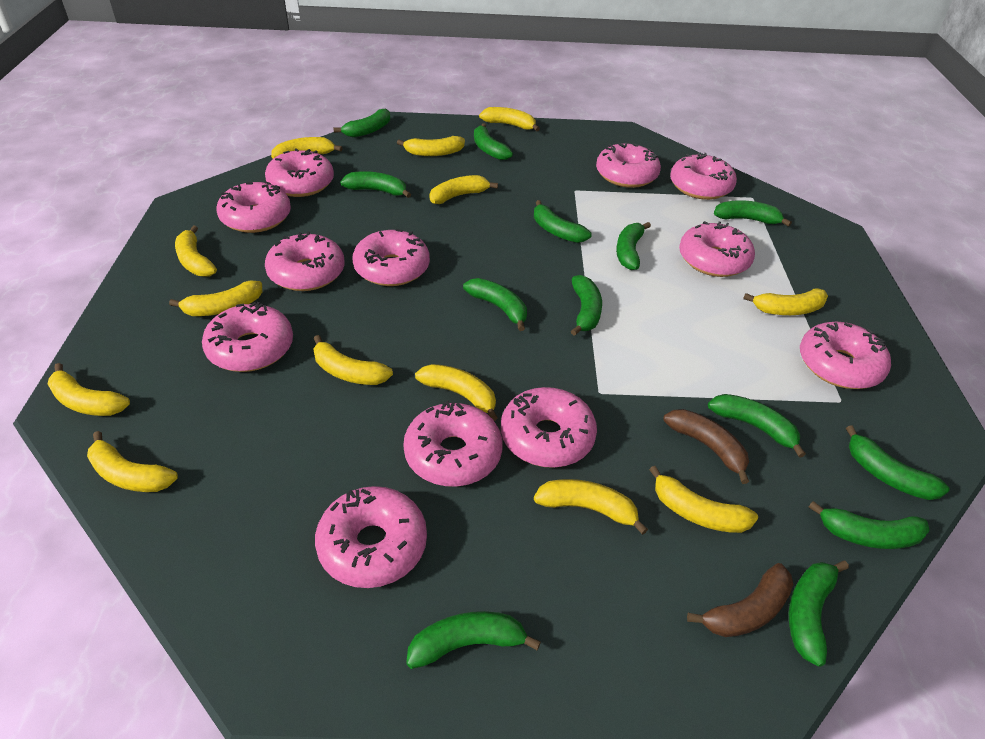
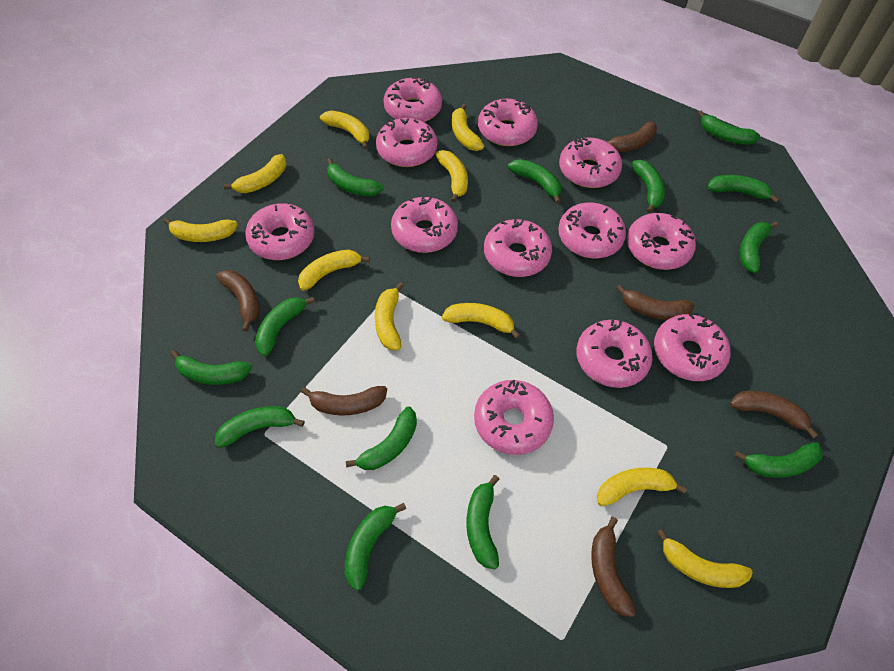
brown banana: 2 -> 6
yellow banana: 13 -> 10

